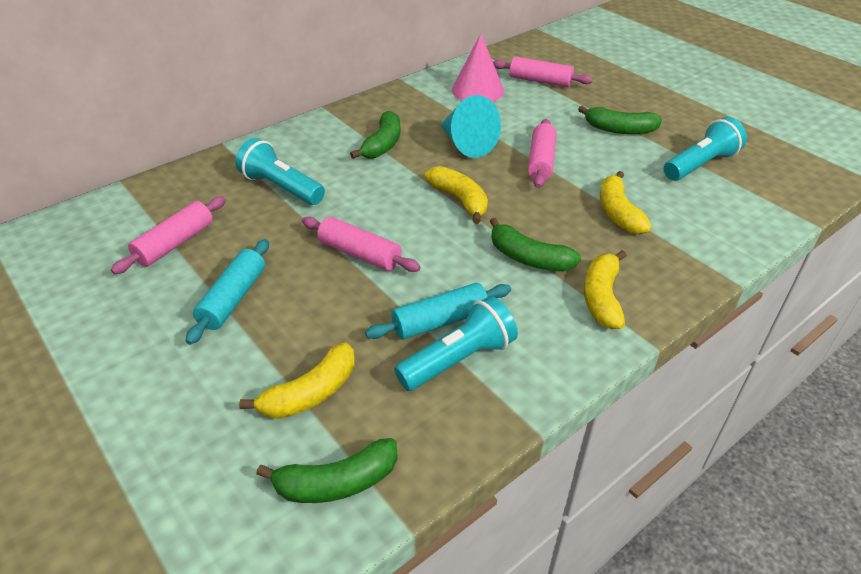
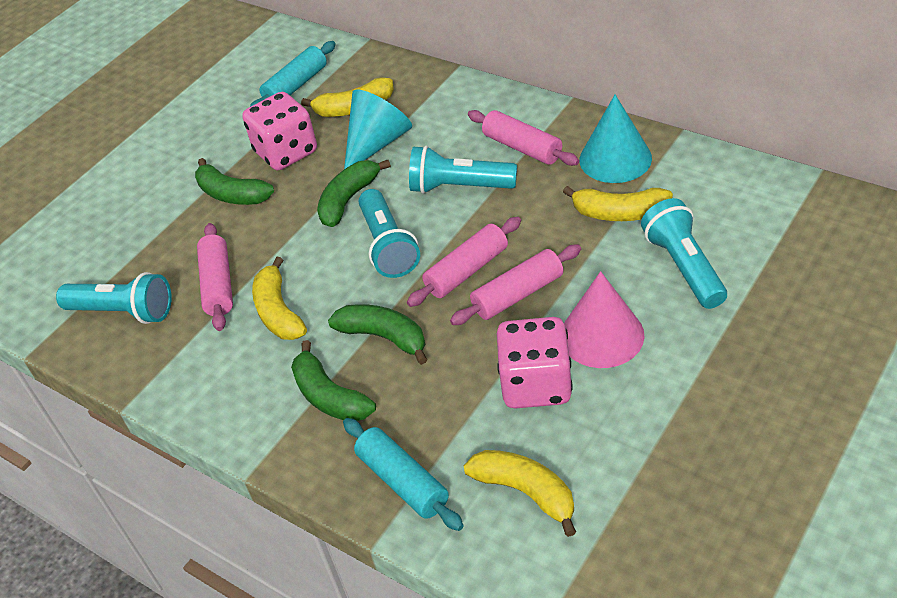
pink dice: 0 -> 2
turquoise cone: 1 -> 2
turquoise flashlight: 3 -> 4

